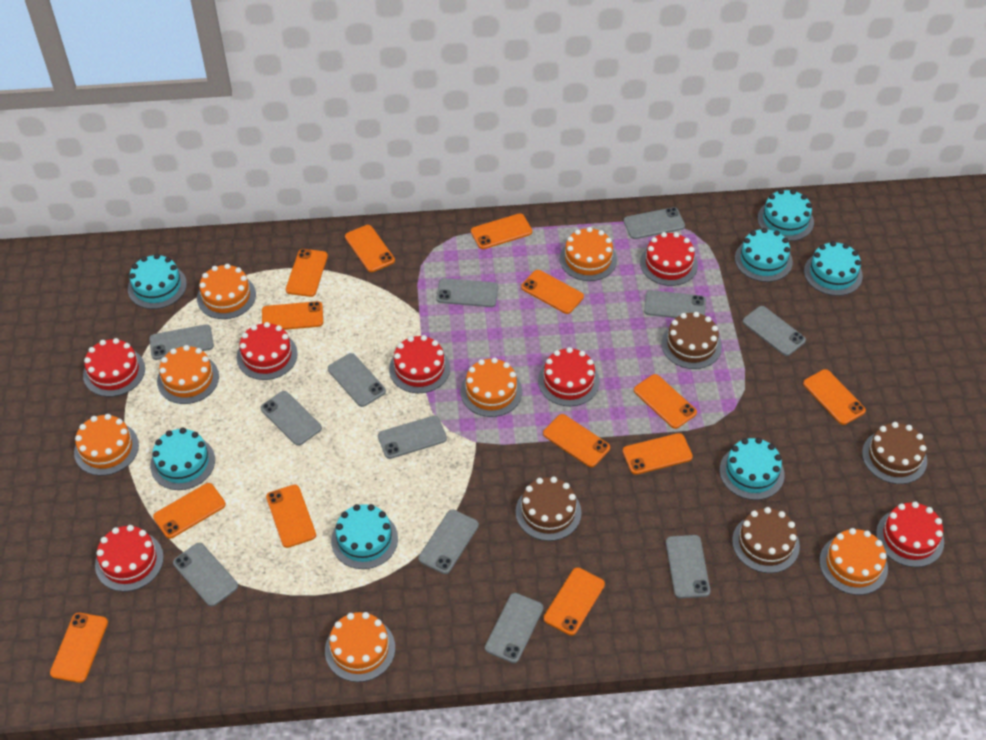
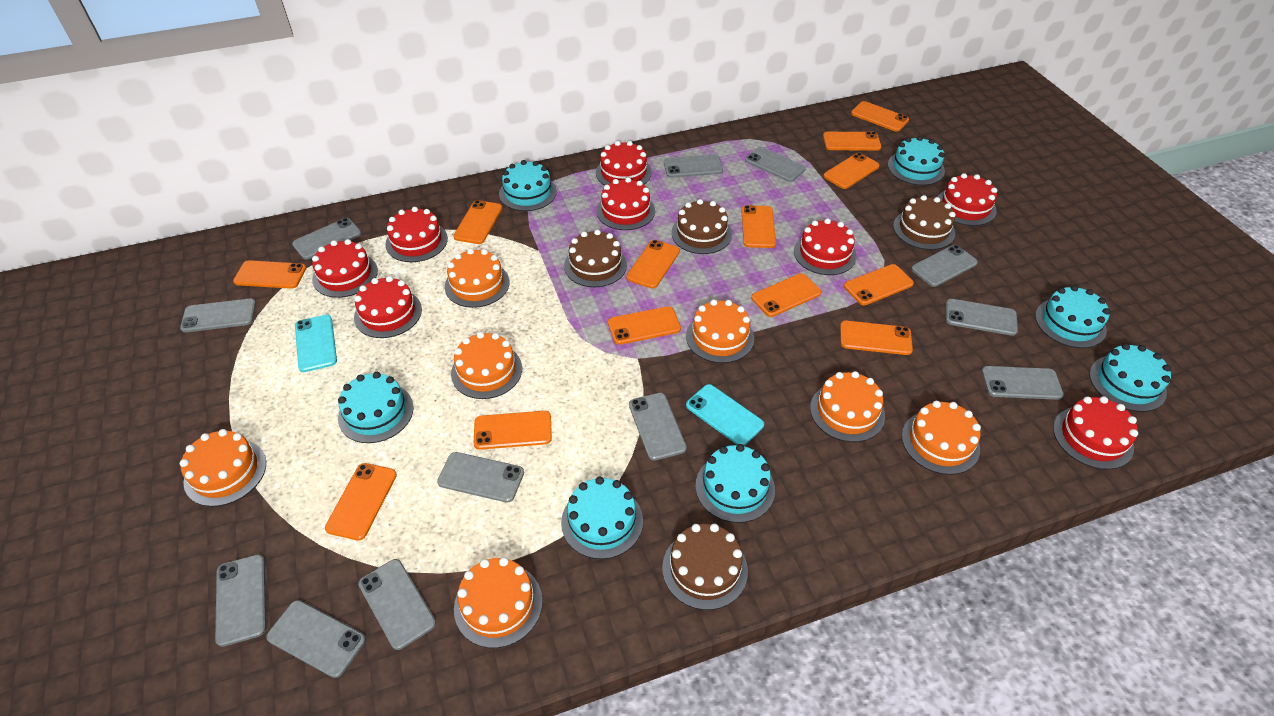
red cake: 7 -> 8
turquoise phone: 0 -> 2

